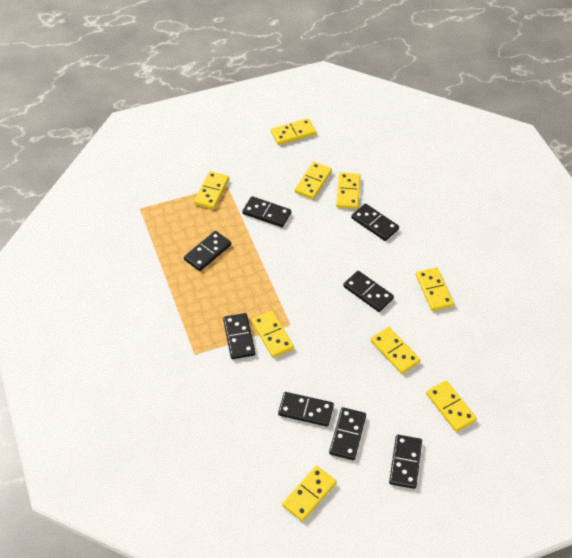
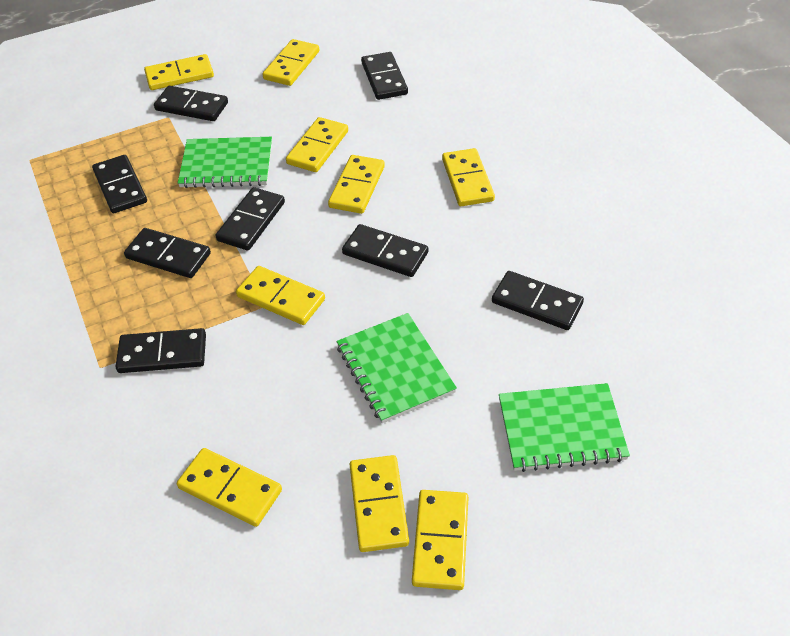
green notebook: 0 -> 3

